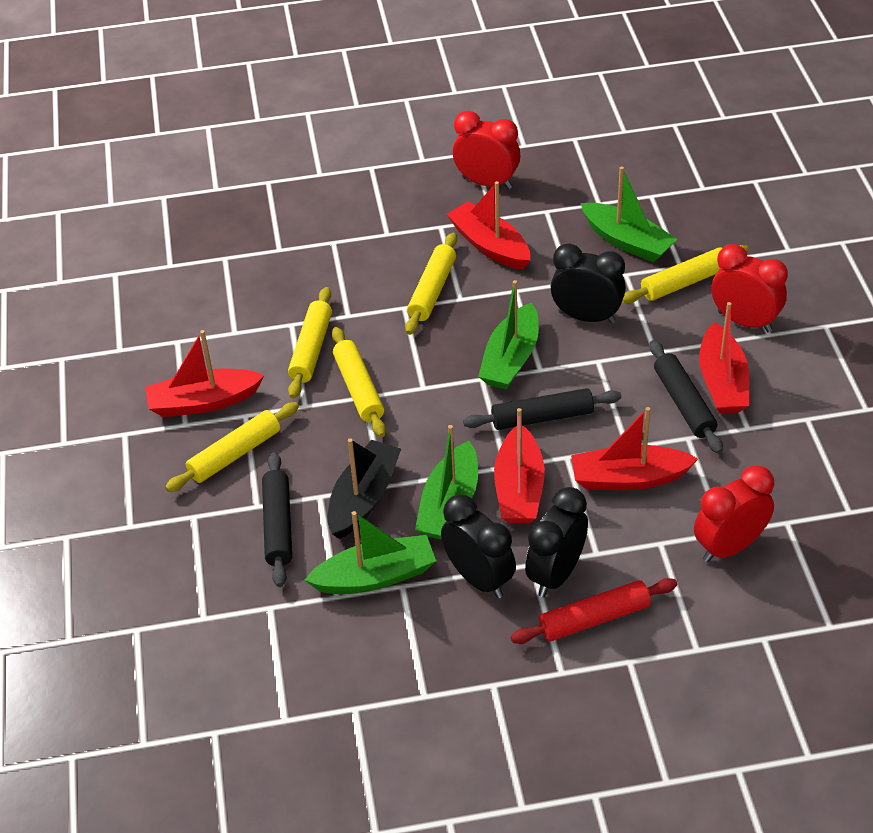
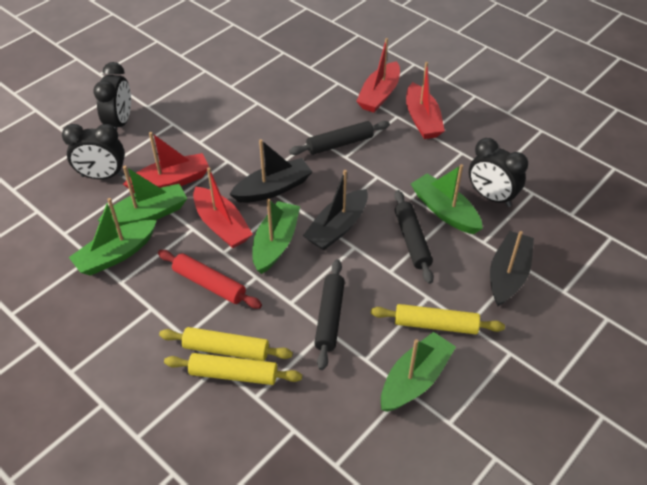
black boat: 1 -> 3
green boat: 4 -> 5
red boat: 5 -> 4
red clock: 3 -> 0
yellow rolling pin: 5 -> 3

